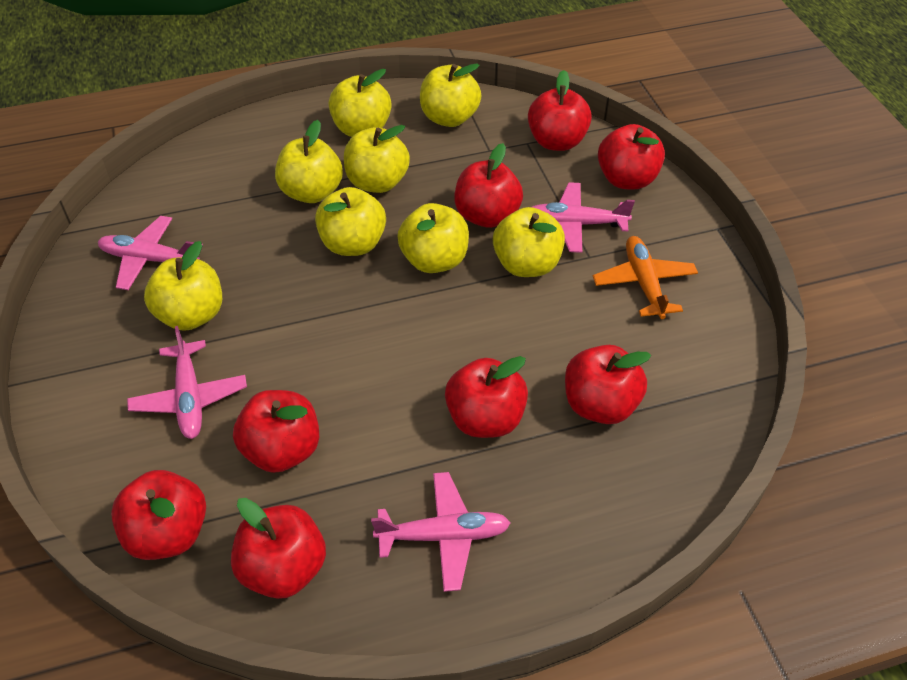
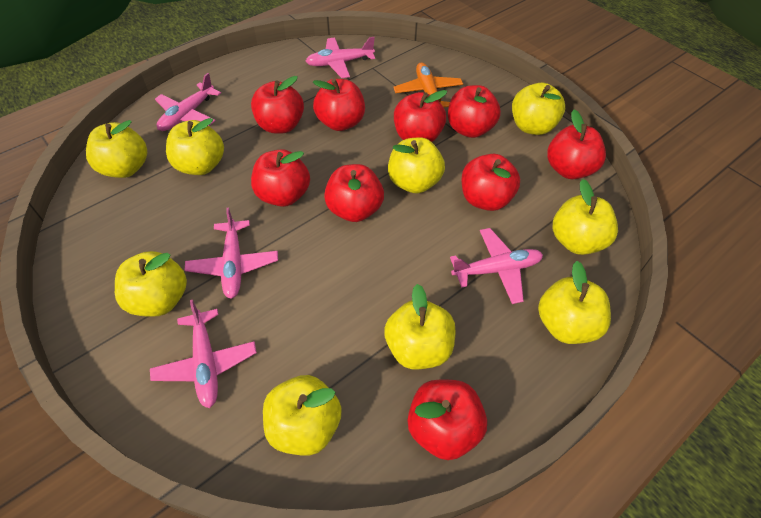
pink plane: 4 -> 5
red apple: 8 -> 9
yellow apple: 8 -> 9

